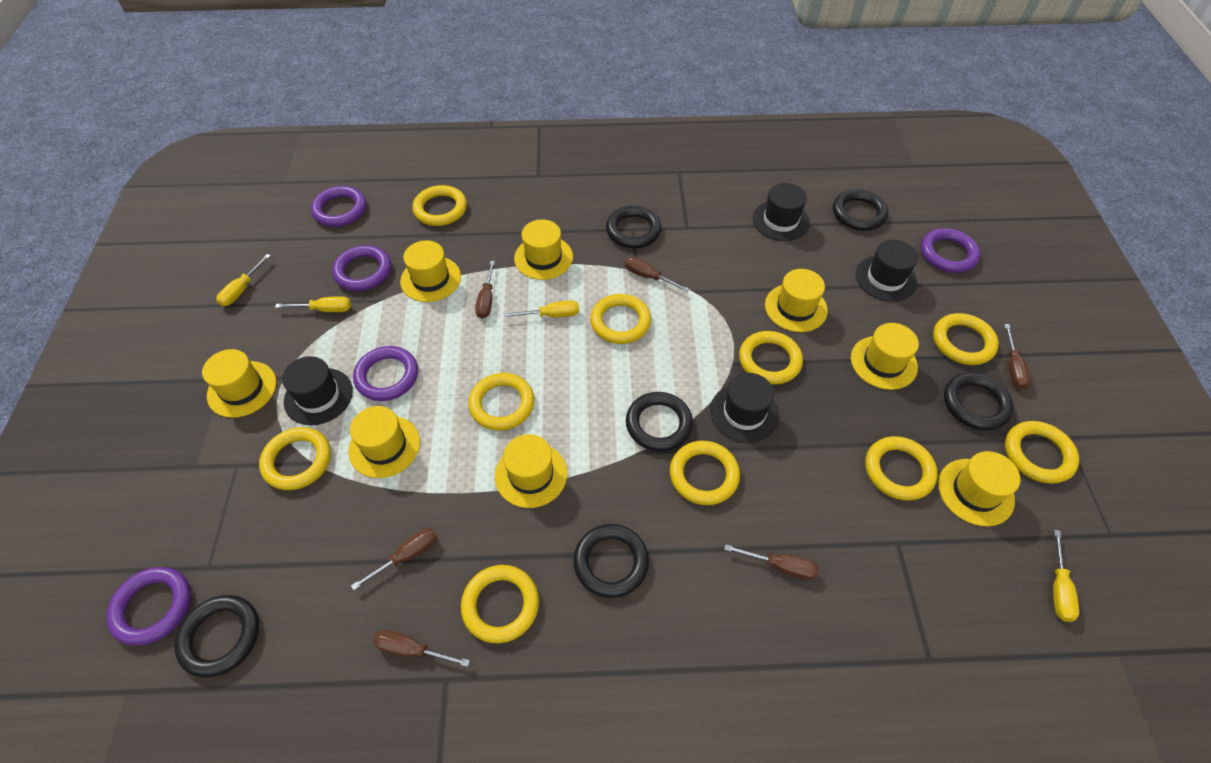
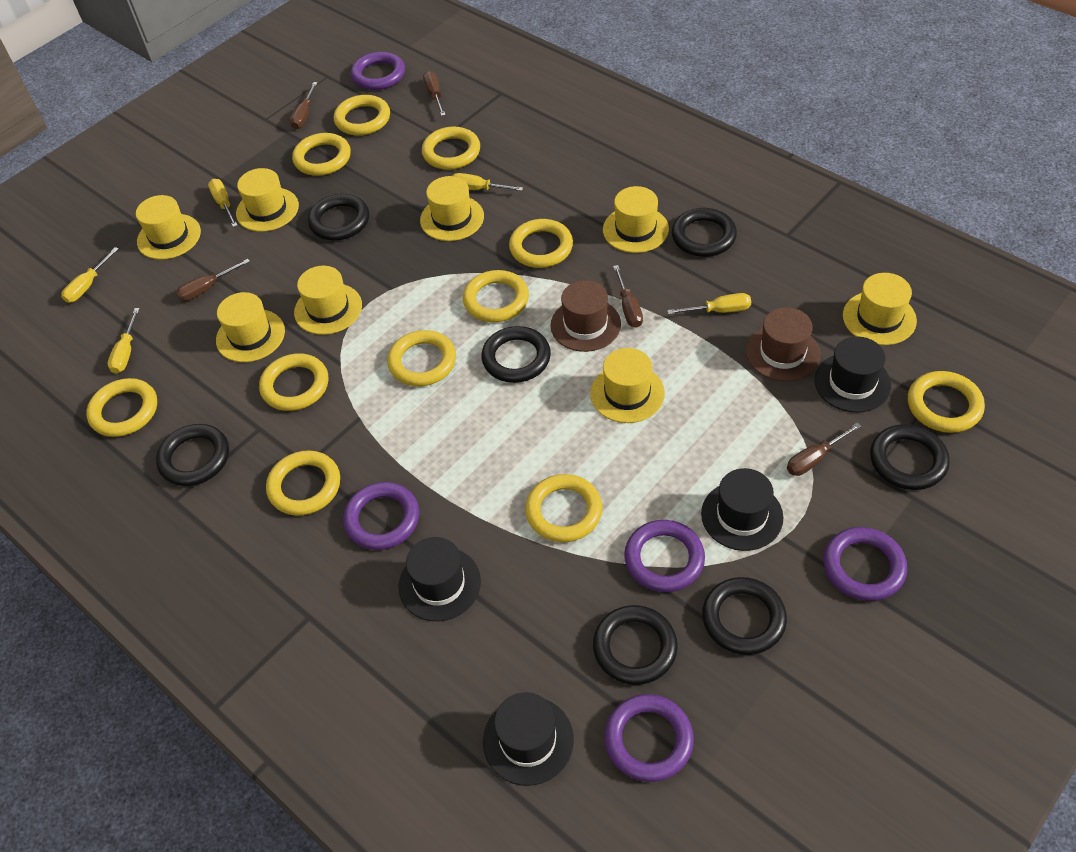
black ring: 6 -> 7
brown hat: 0 -> 2
brown screwdriver: 6 -> 5
yellow ring: 10 -> 11
yellow screwdriver: 4 -> 5

